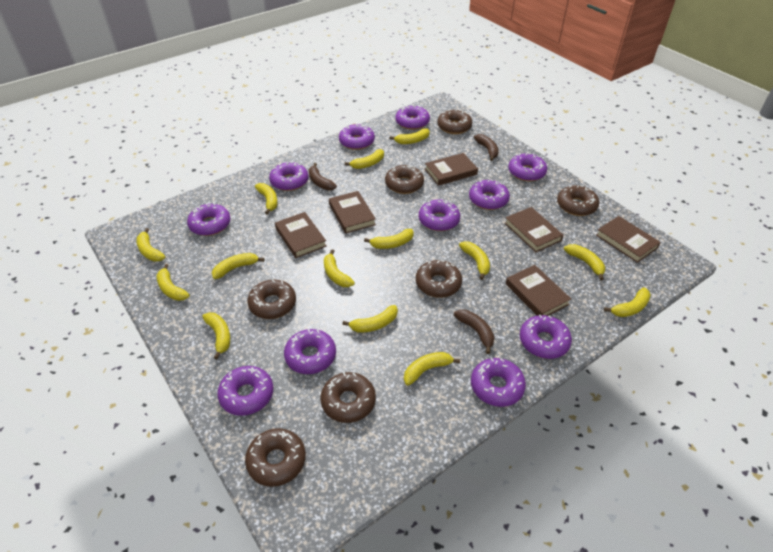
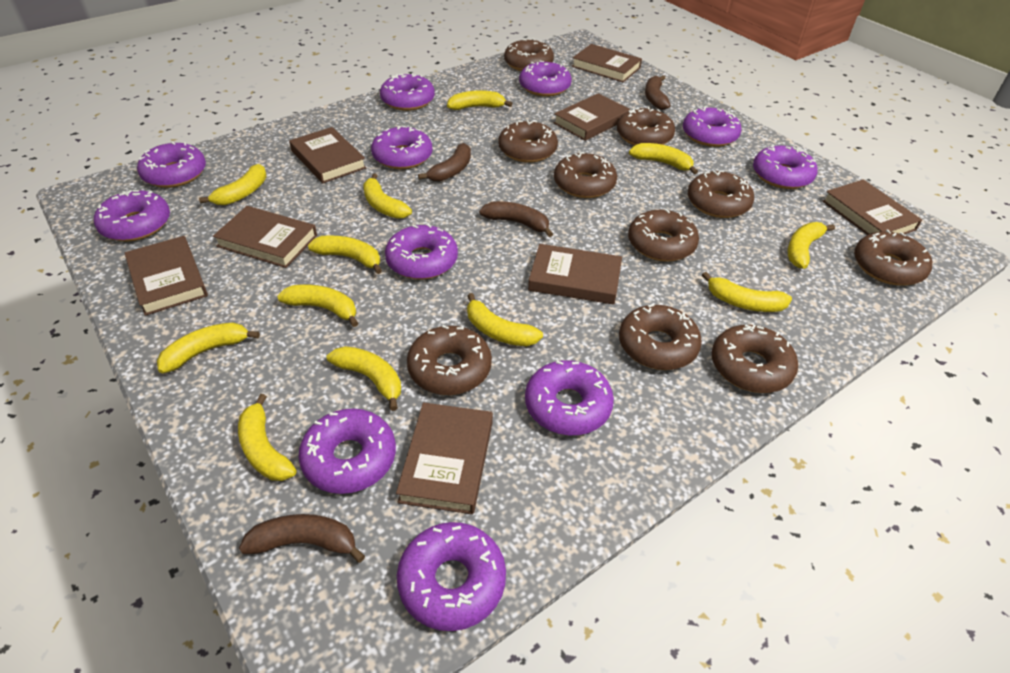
brown banana: 3 -> 4
brown book: 6 -> 8
brown donut: 7 -> 10
yellow banana: 14 -> 12

